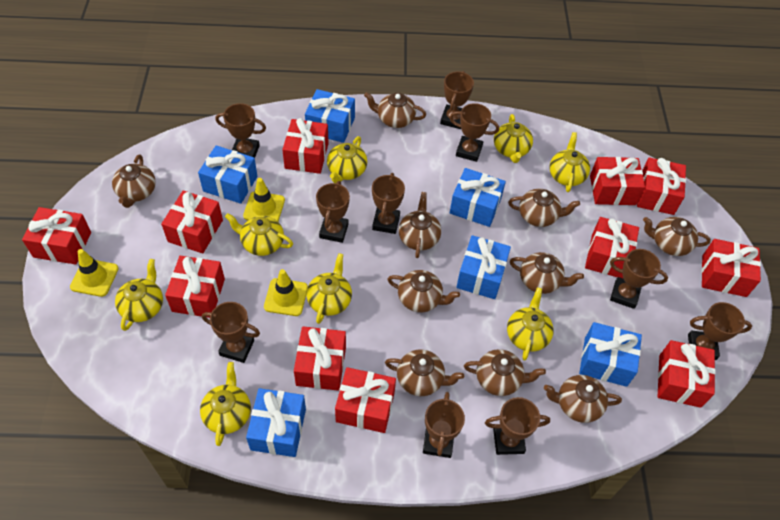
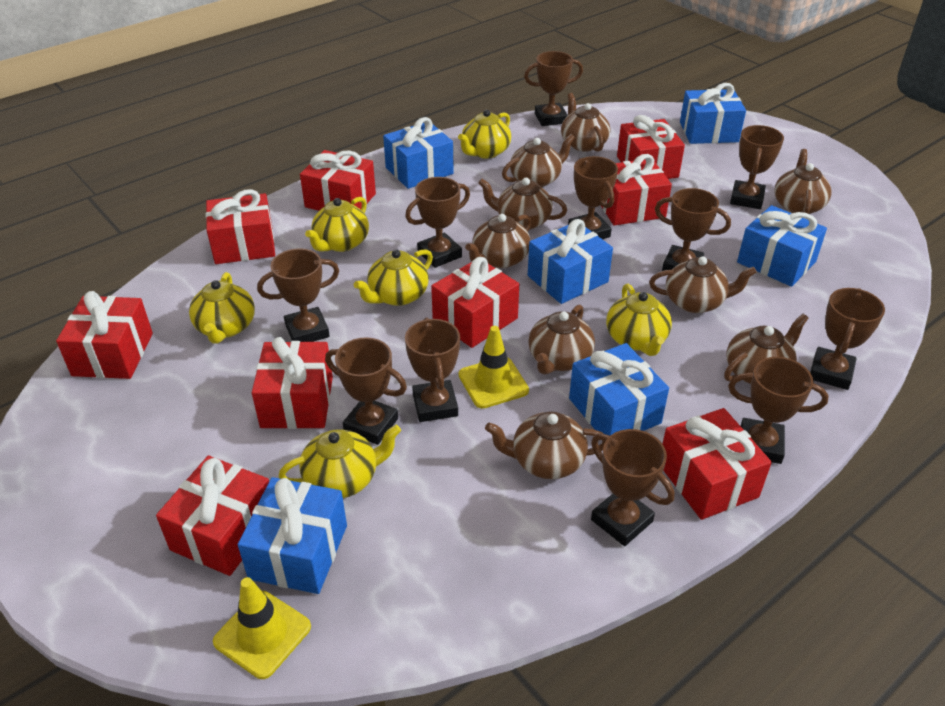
brown teapot: 10 -> 9
brown trophy: 10 -> 11
red gift: 11 -> 9
yellow teapot: 8 -> 6
yellow traffic cone: 3 -> 2

